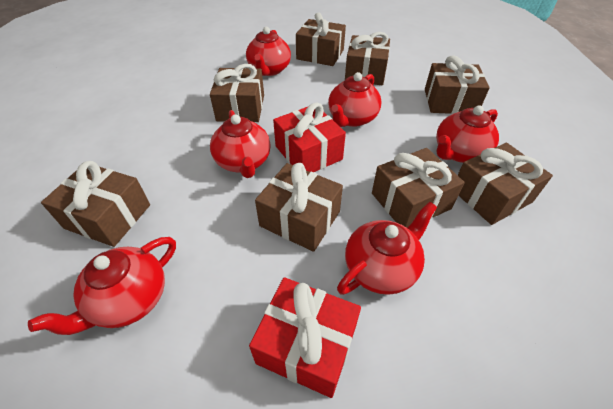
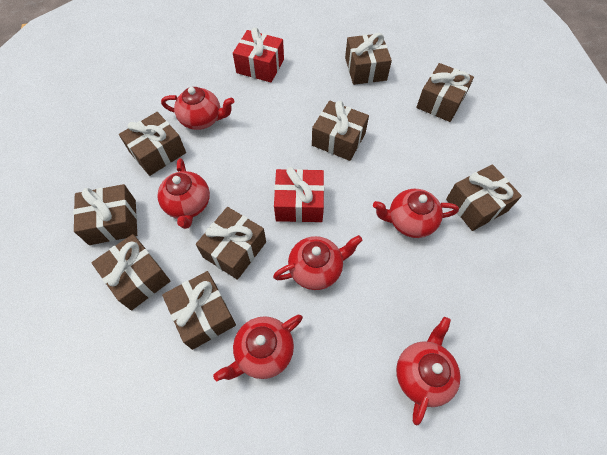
brown gift: 8 -> 9

